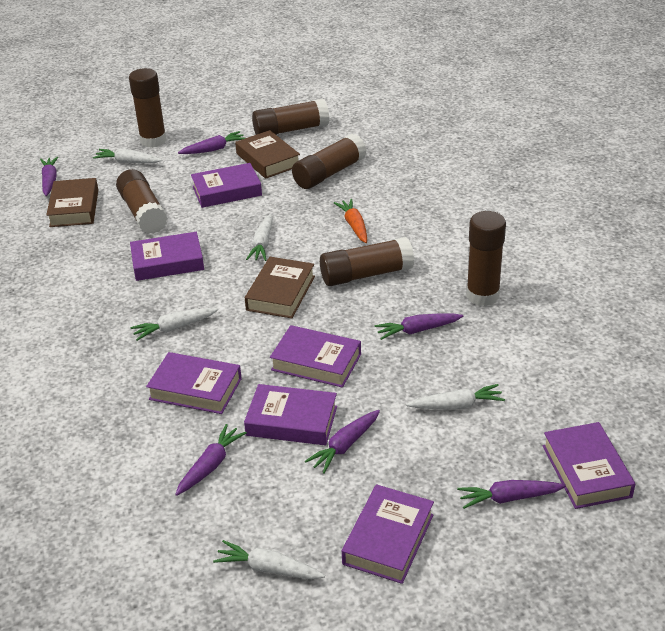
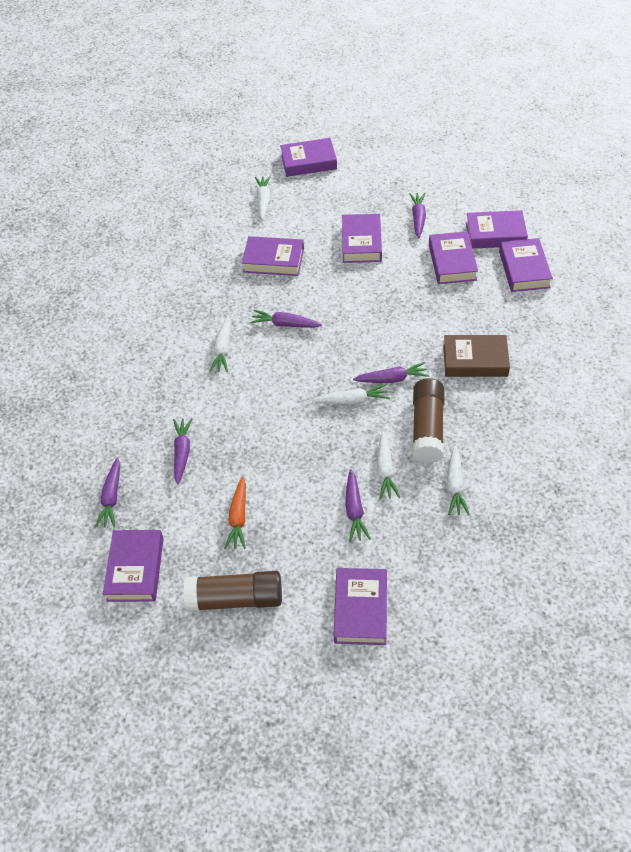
brown book: 3 -> 1
brown glue stick: 6 -> 2
purple book: 7 -> 8

